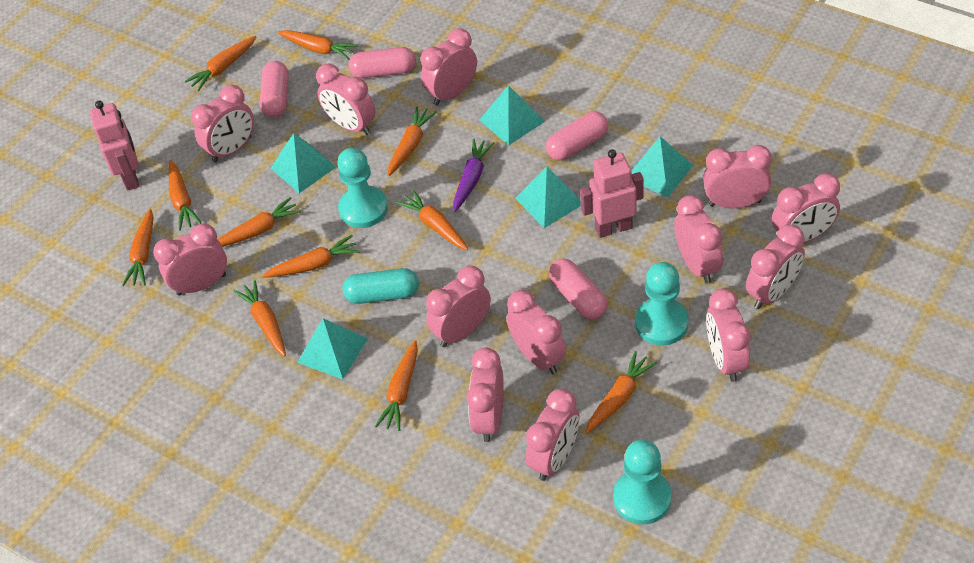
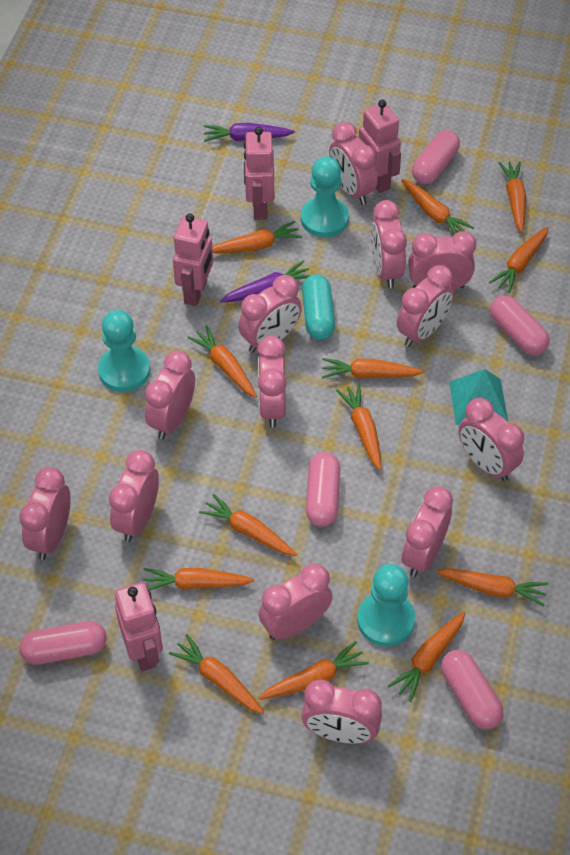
orange carrot: 11 -> 13
pink capsule: 4 -> 5
pink robot: 2 -> 4
purple carrot: 1 -> 2
turquoise pyramid: 5 -> 1

